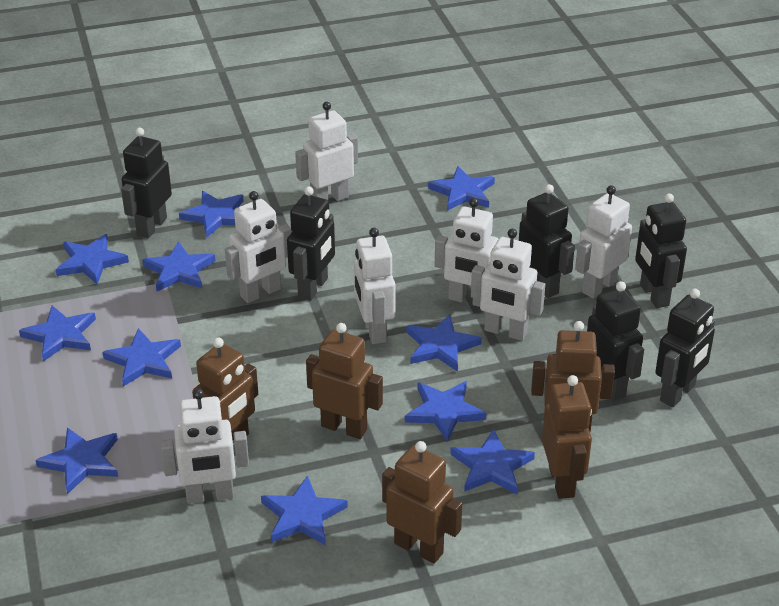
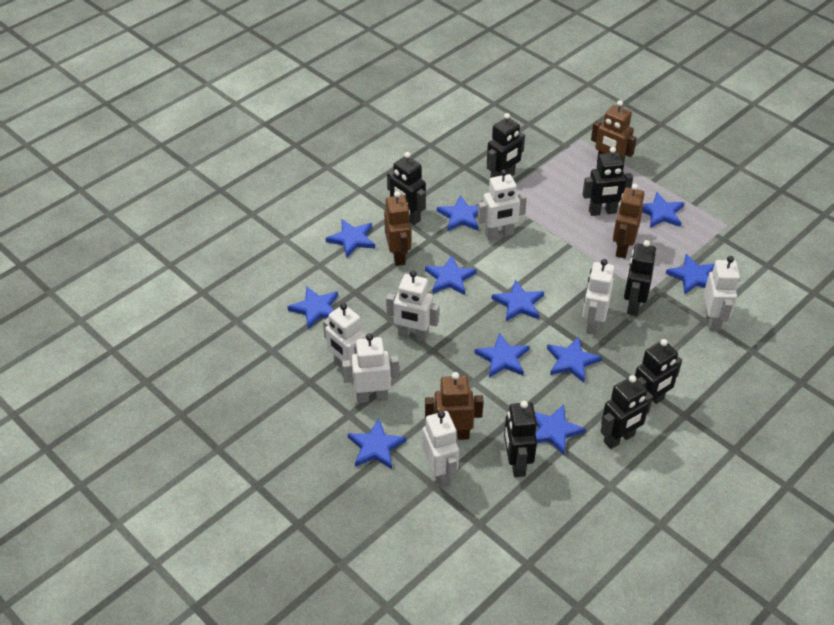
black robot: 6 -> 7
brown robot: 5 -> 4

